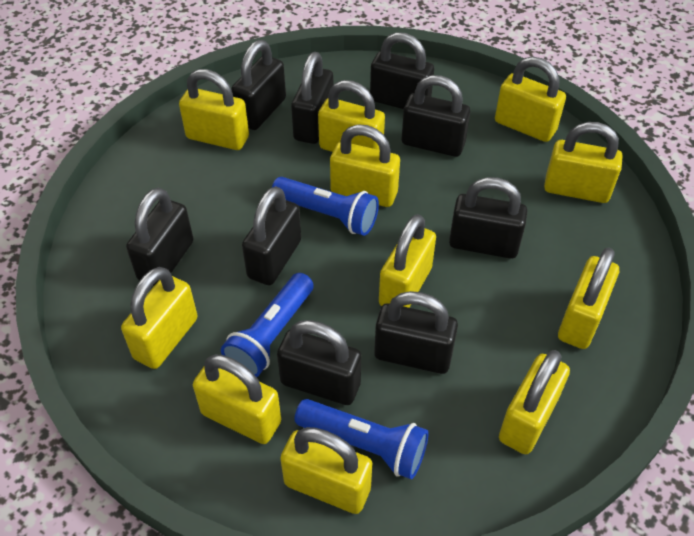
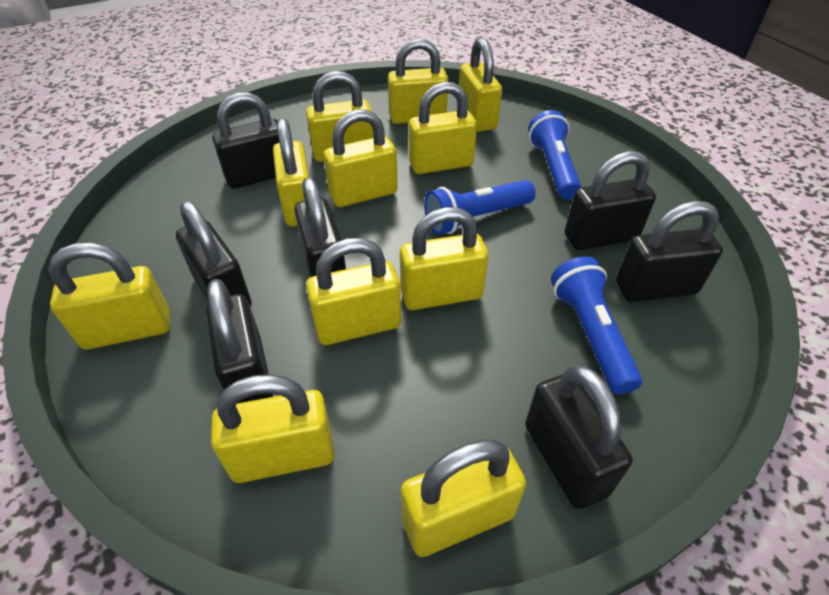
black padlock: 9 -> 7

